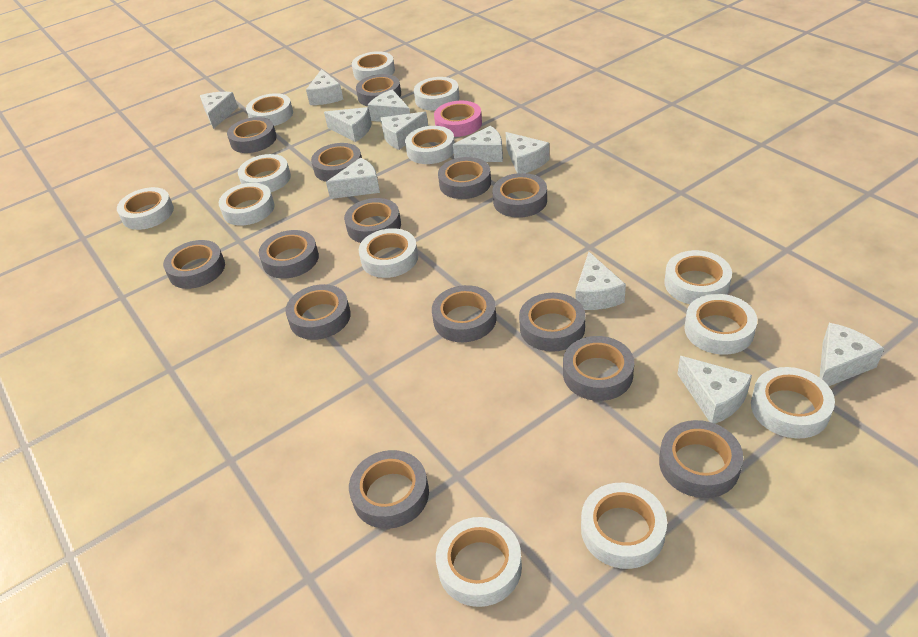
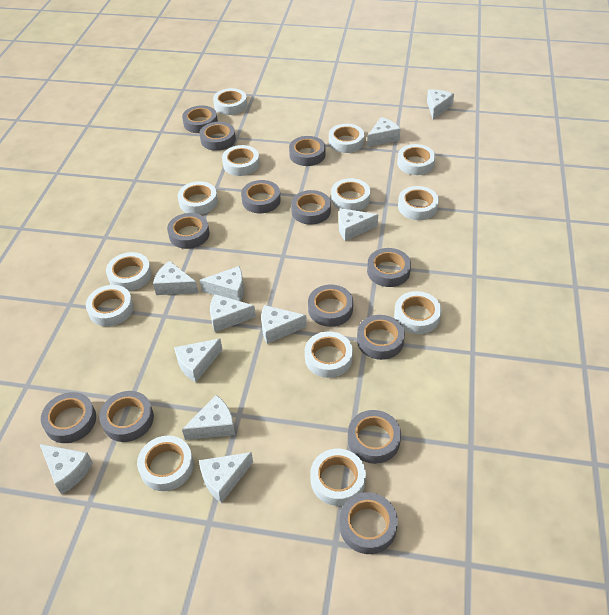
grey tape: 14 -> 13
pink tape: 1 -> 0

